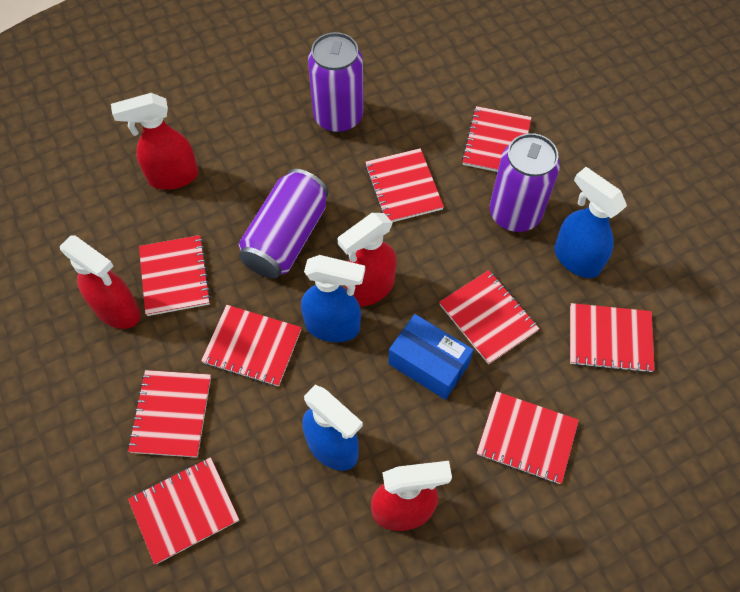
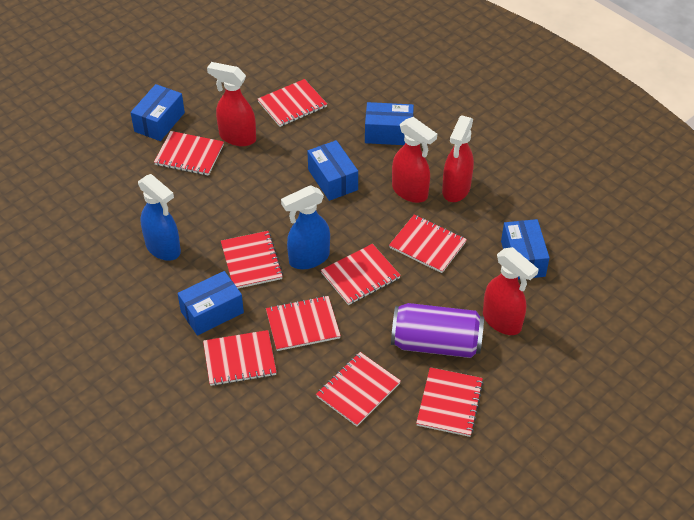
blue box: 1 -> 5
blue spray bottle: 3 -> 2
purple can: 3 -> 1

